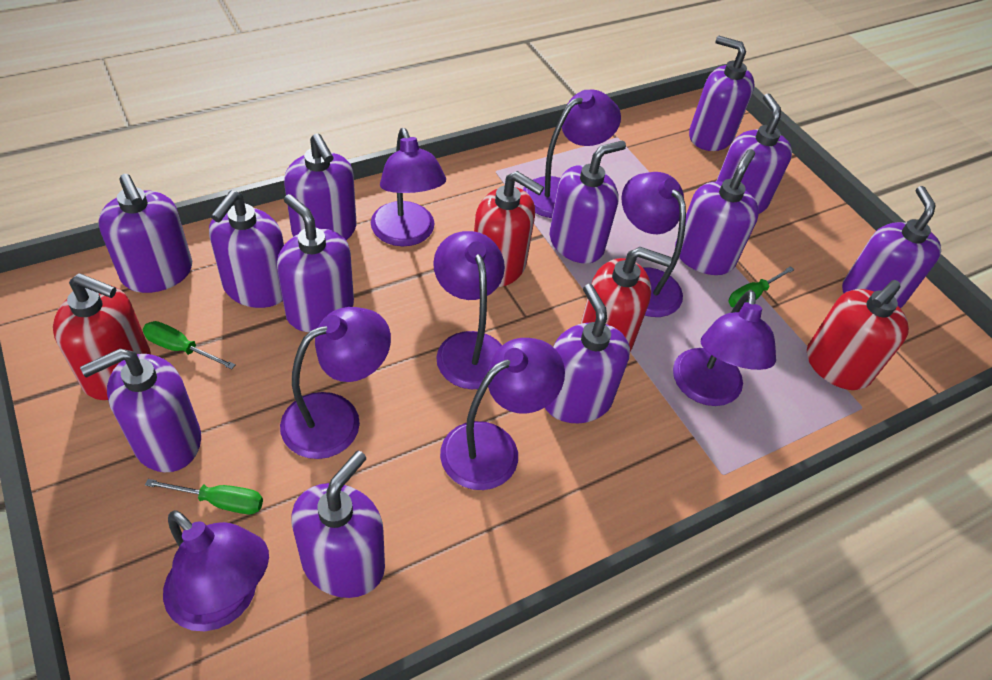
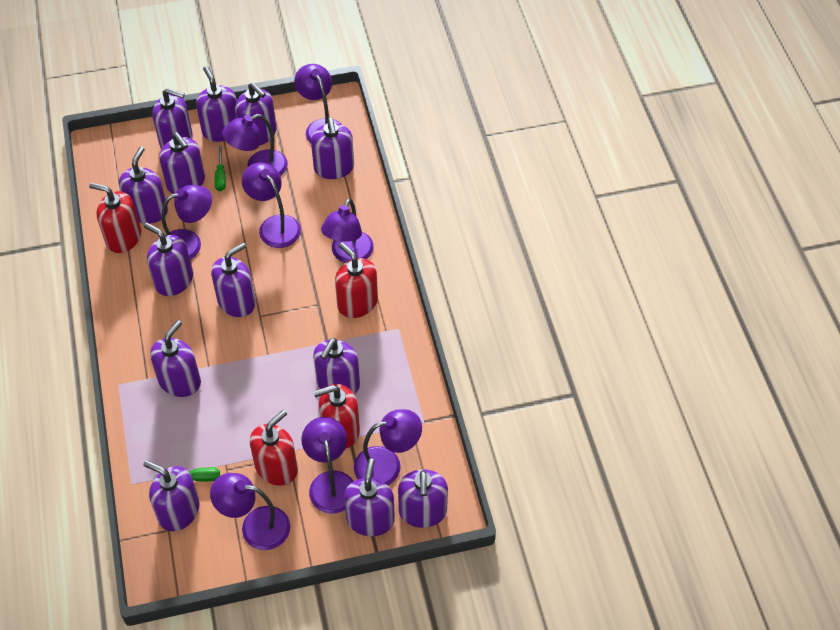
green screwdriver: 3 -> 2
purple soap dispenser: 12 -> 13

